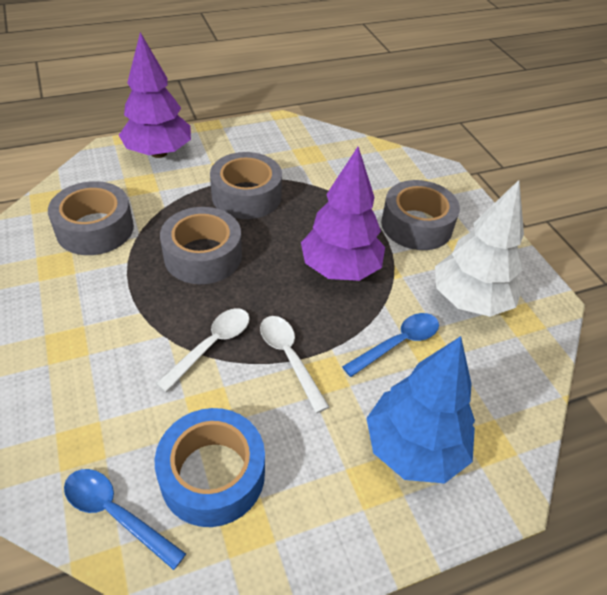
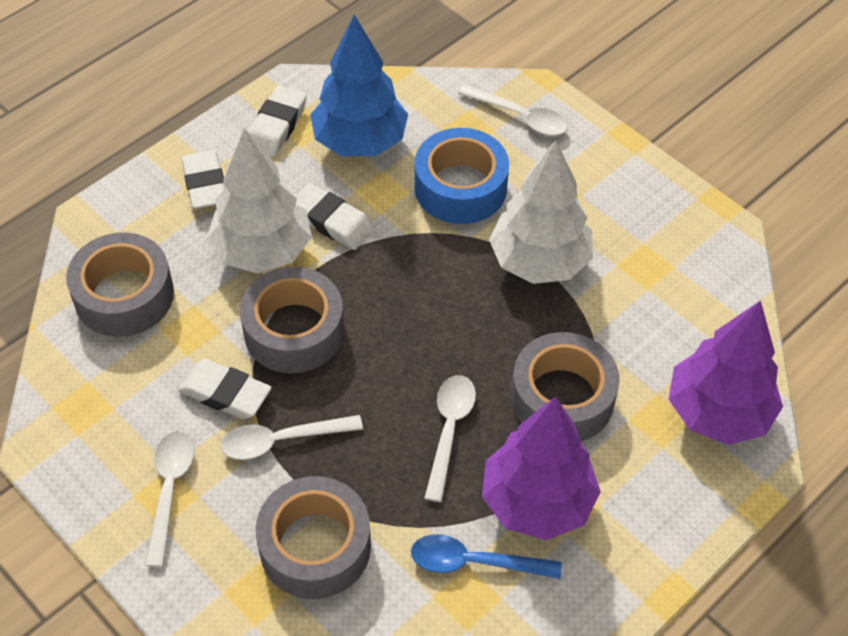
blue spoon: 2 -> 1
white eraser: 0 -> 4
white spoon: 2 -> 4
white tree: 1 -> 2

